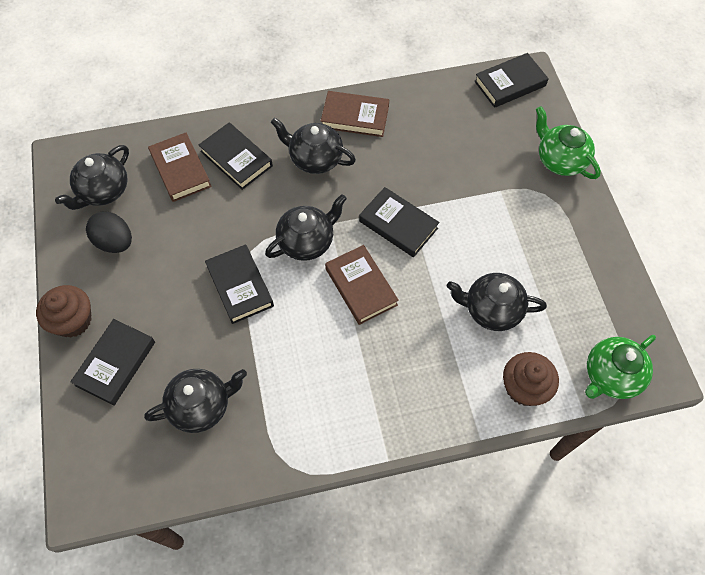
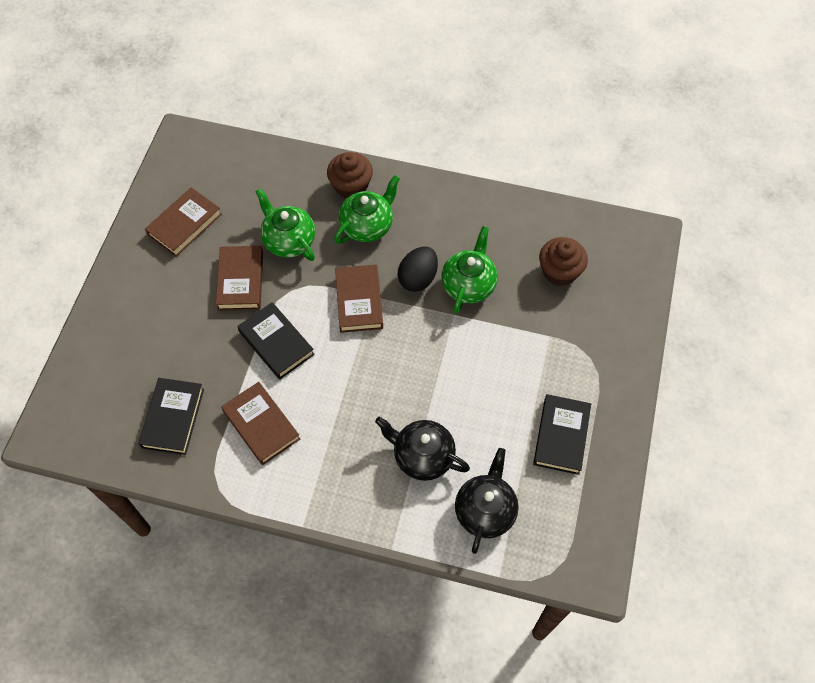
black book: 5 -> 3
black teapot: 5 -> 2
brown book: 3 -> 4
green teapot: 2 -> 3

